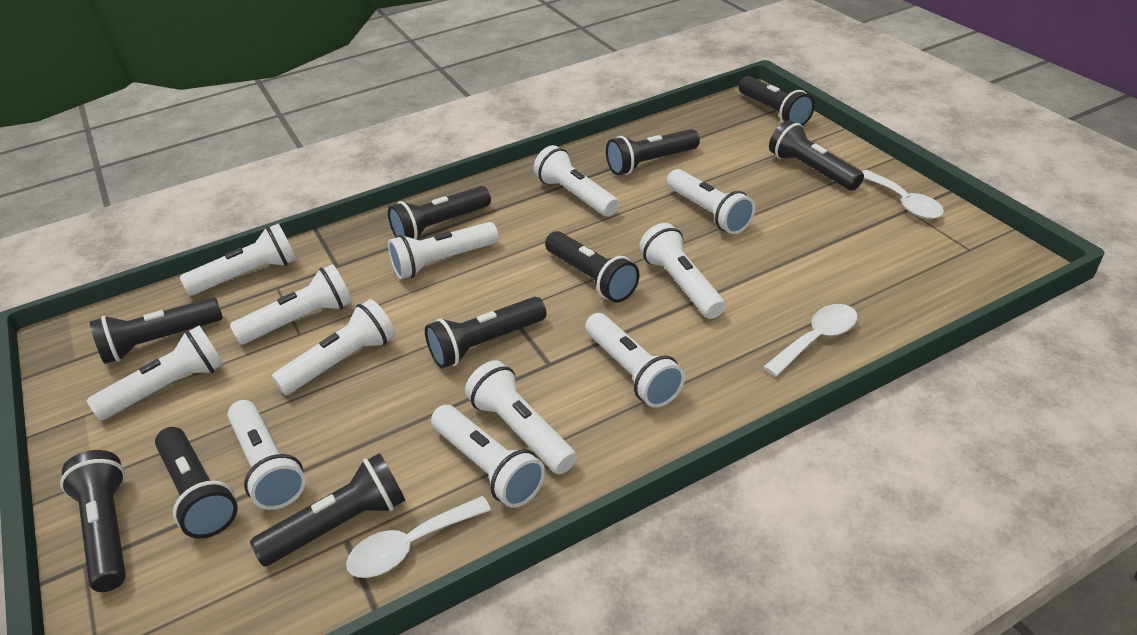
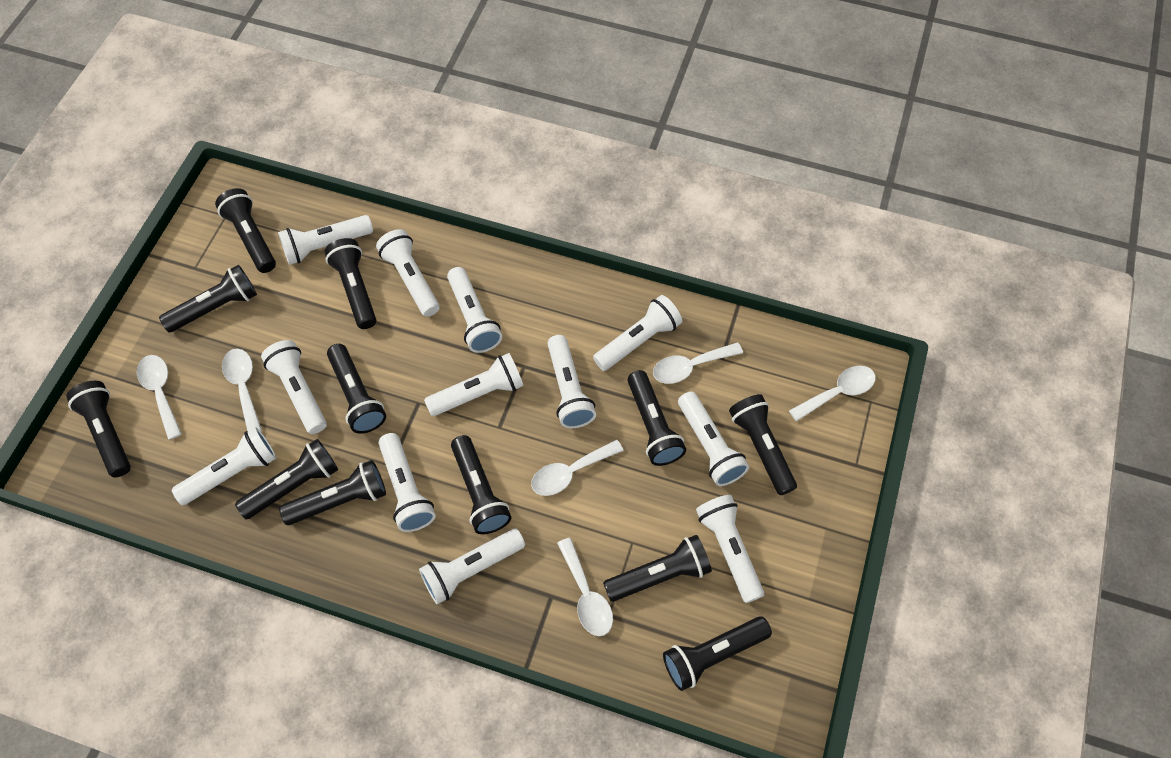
black flashlight: 10 -> 12
white spoon: 3 -> 6

